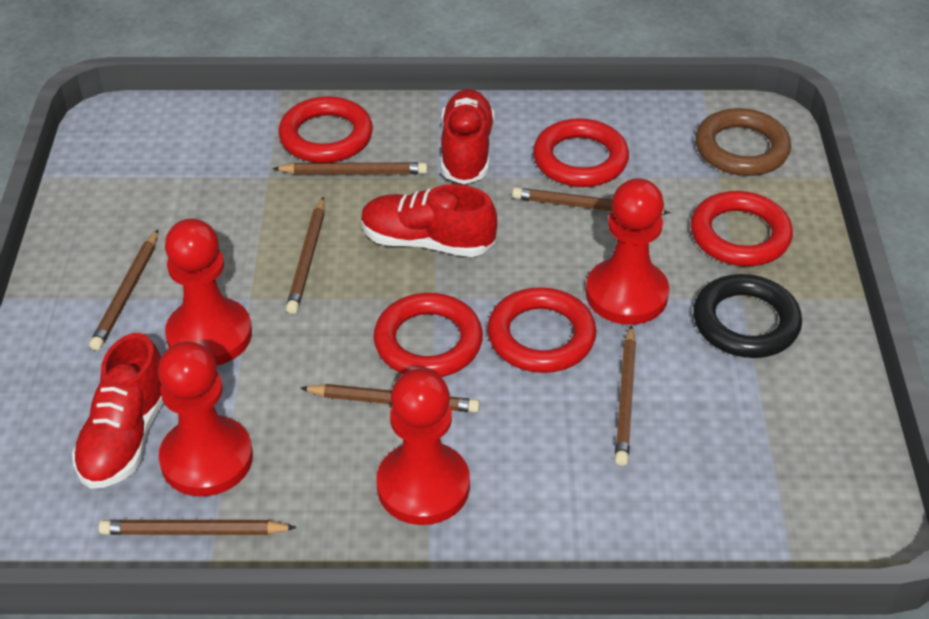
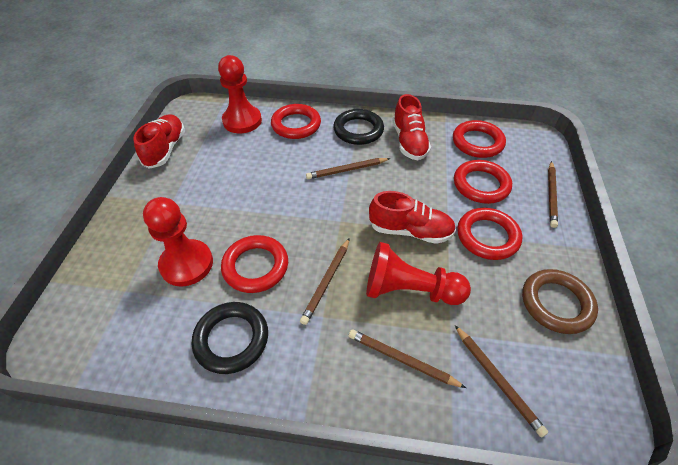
black ring: 1 -> 2
brown pencil: 7 -> 5
red pawn: 4 -> 3

